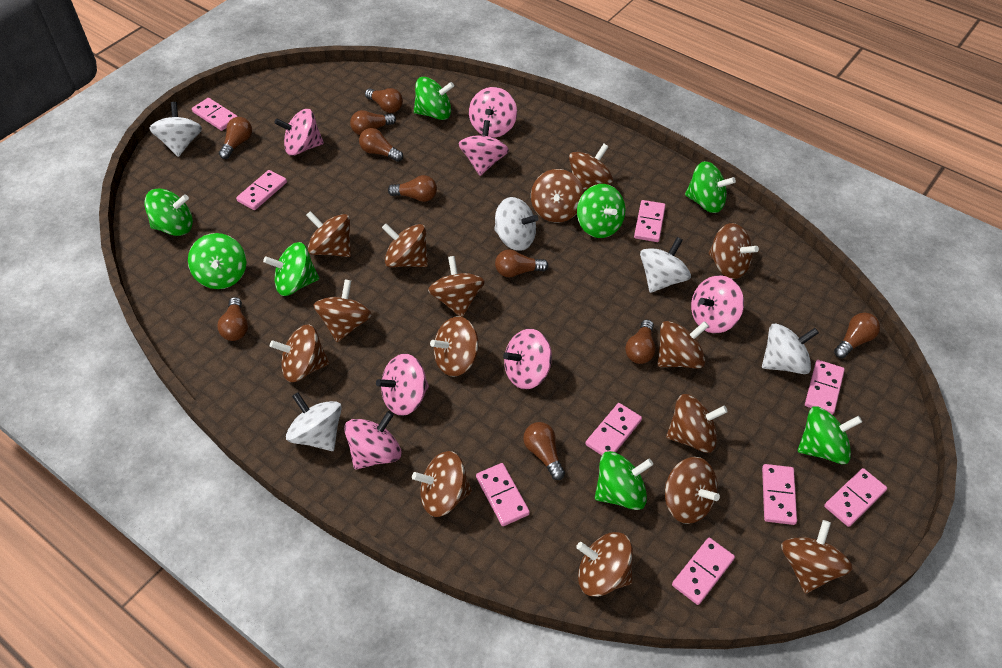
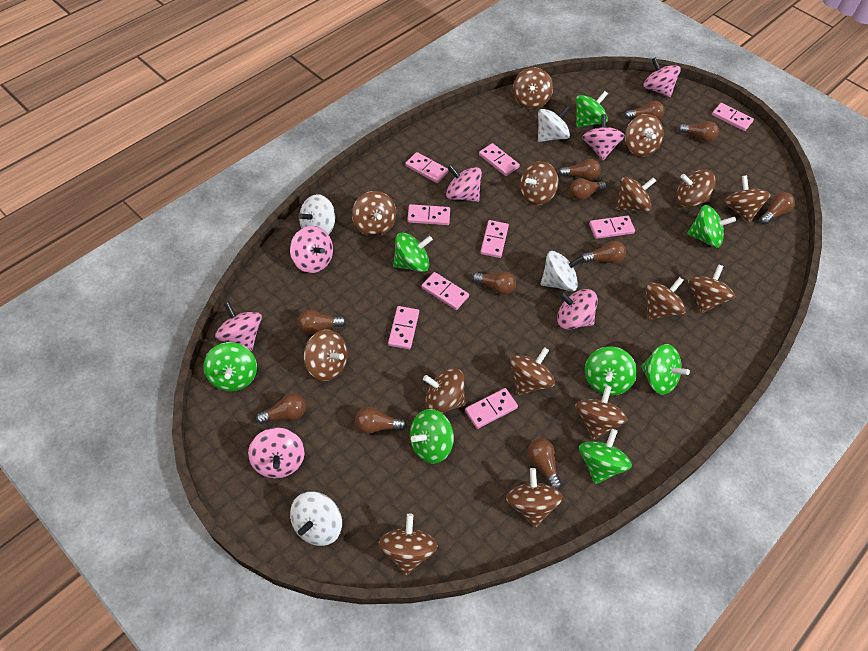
brown light bulb: 10 -> 11
white spinning top: 5 -> 4

